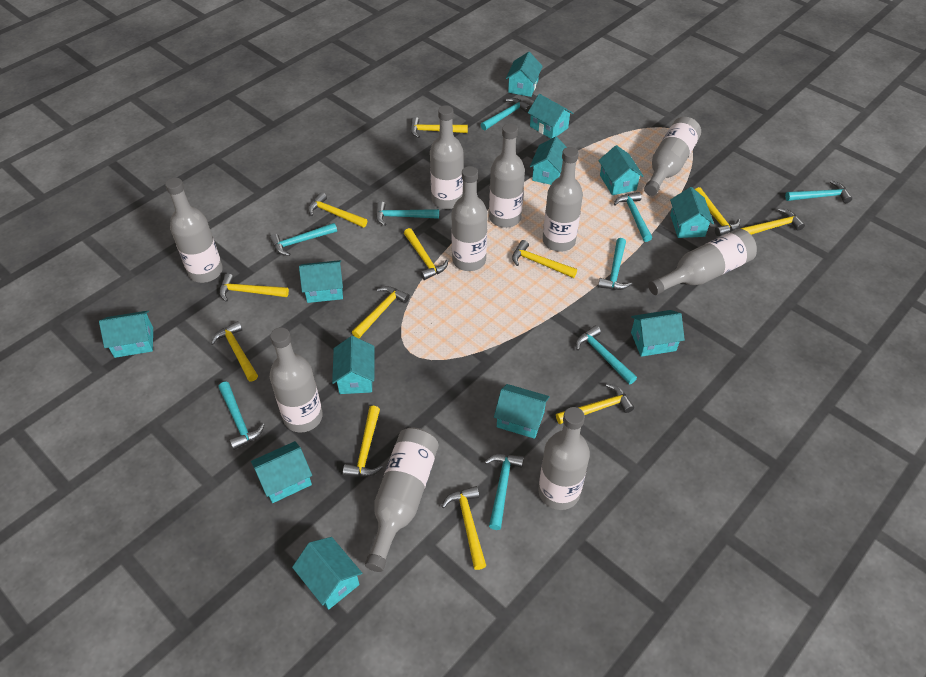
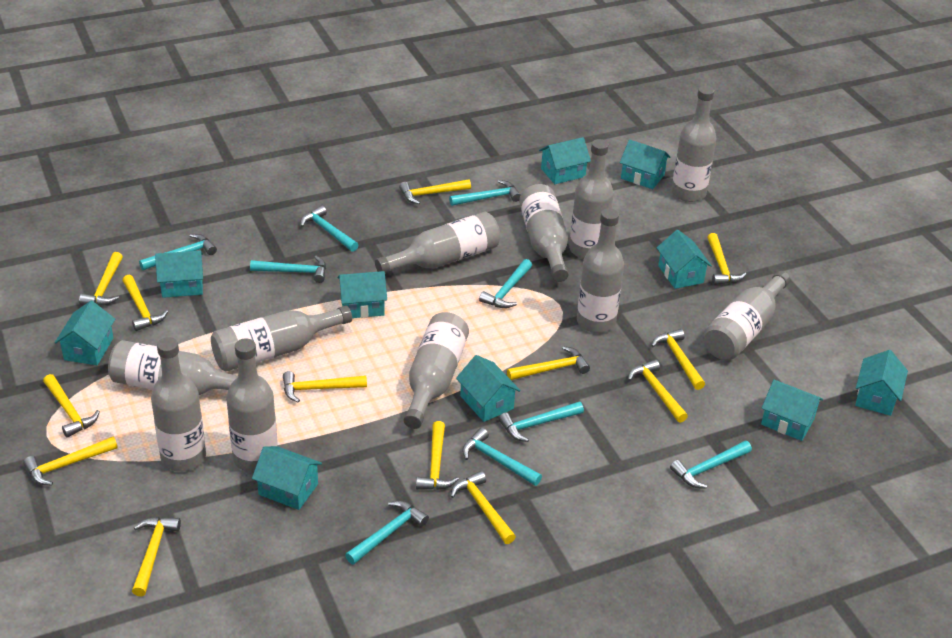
grey bottle: 10 -> 11
turquoise house: 12 -> 10
yellow hammer: 12 -> 13

